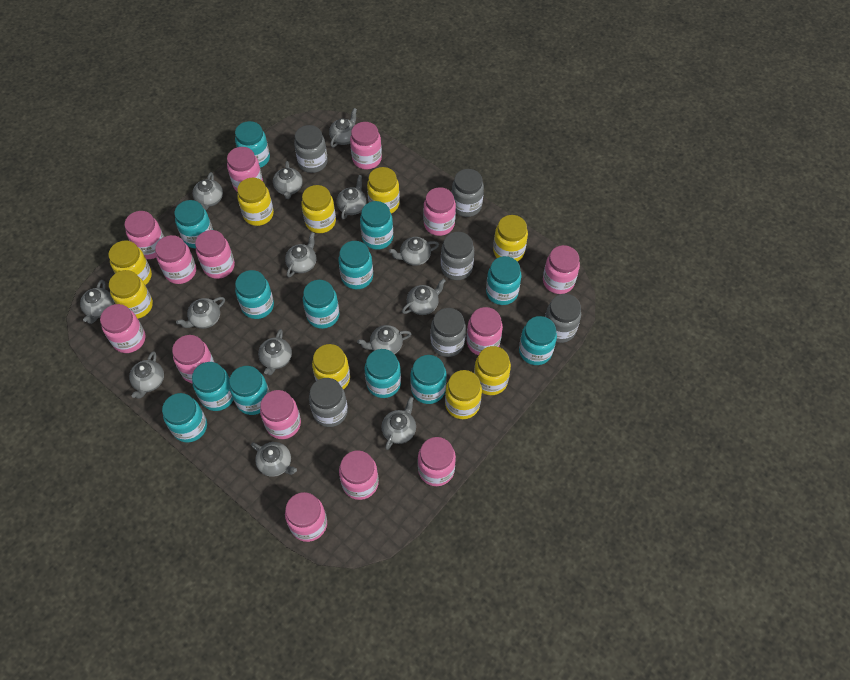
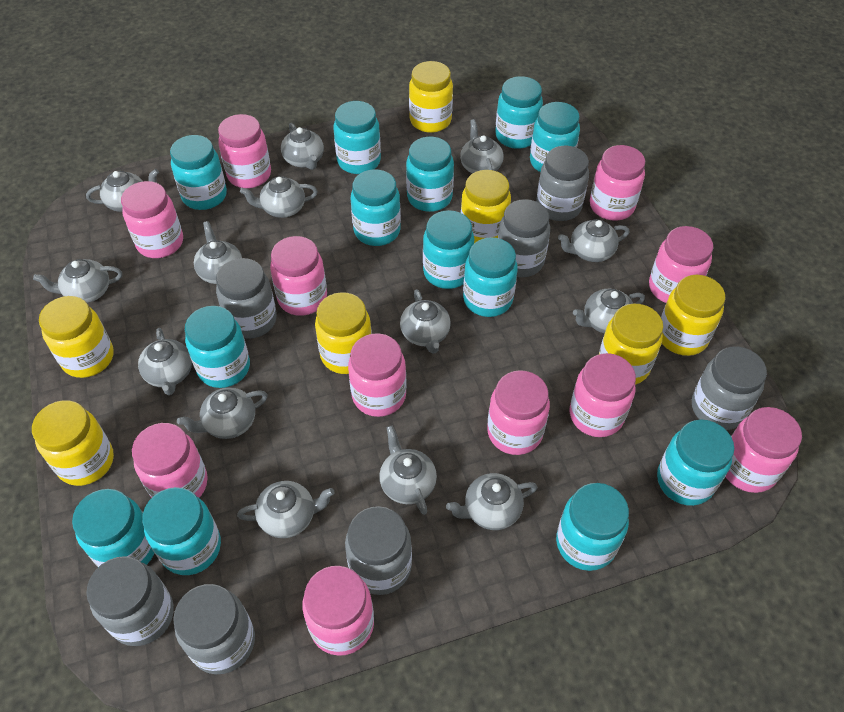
grey jar: 6 -> 7
pink jar: 14 -> 11
yellow jar: 9 -> 7

